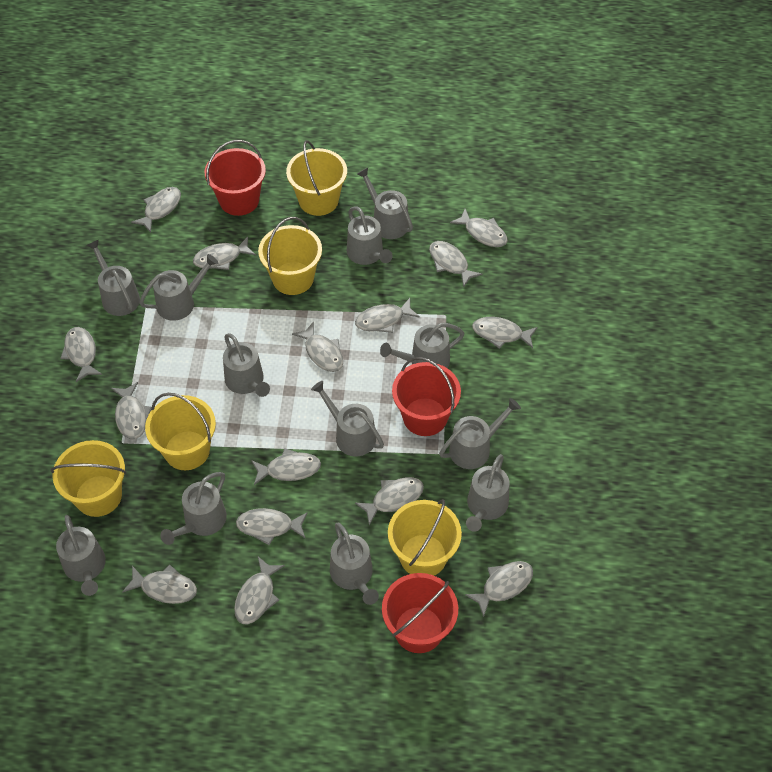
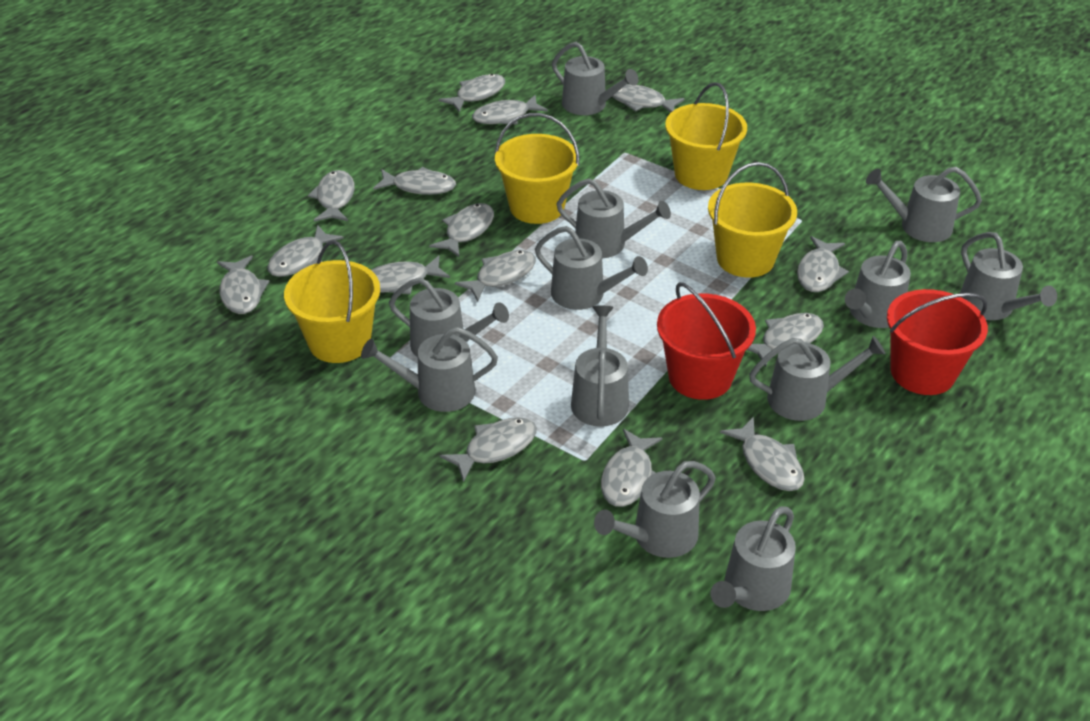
red bucket: 3 -> 2
yellow bucket: 5 -> 4

